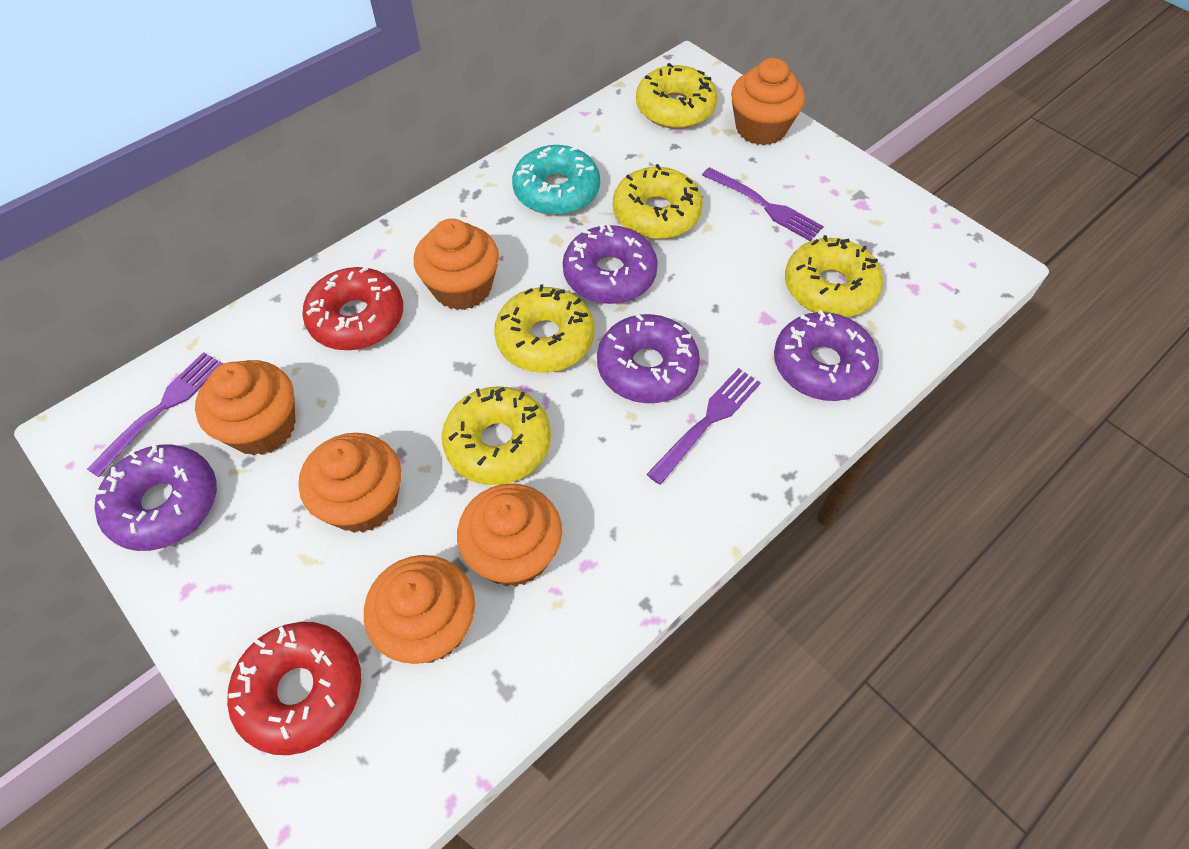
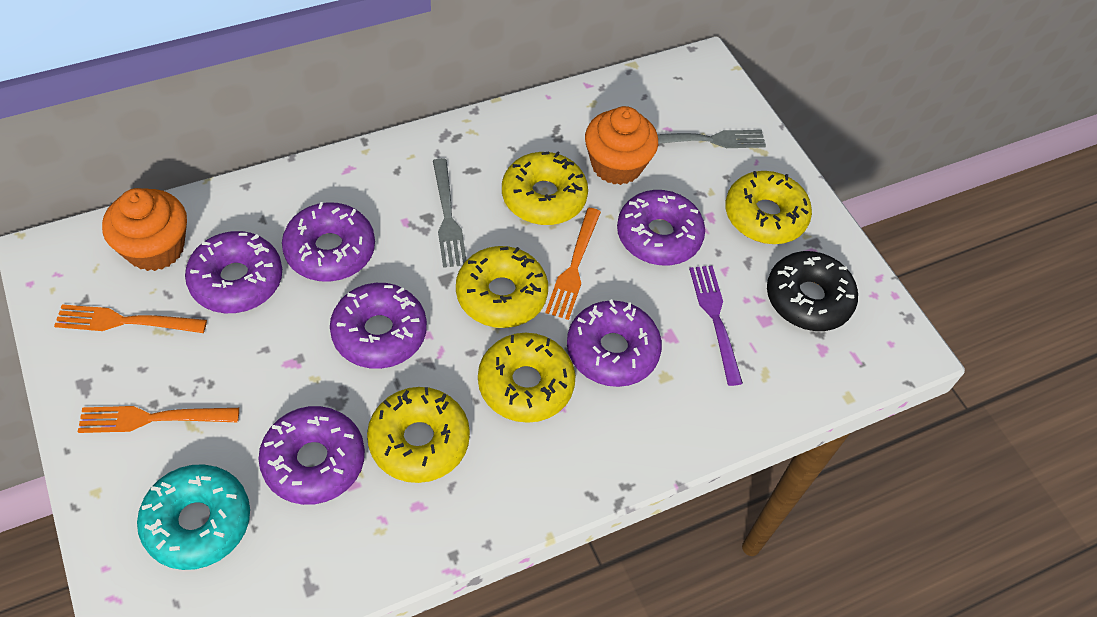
black donut: 0 -> 1
grey fork: 0 -> 2
orange cupcake: 6 -> 2
orange fork: 0 -> 3
purple donut: 4 -> 6
purple fork: 3 -> 1
red donut: 2 -> 0

